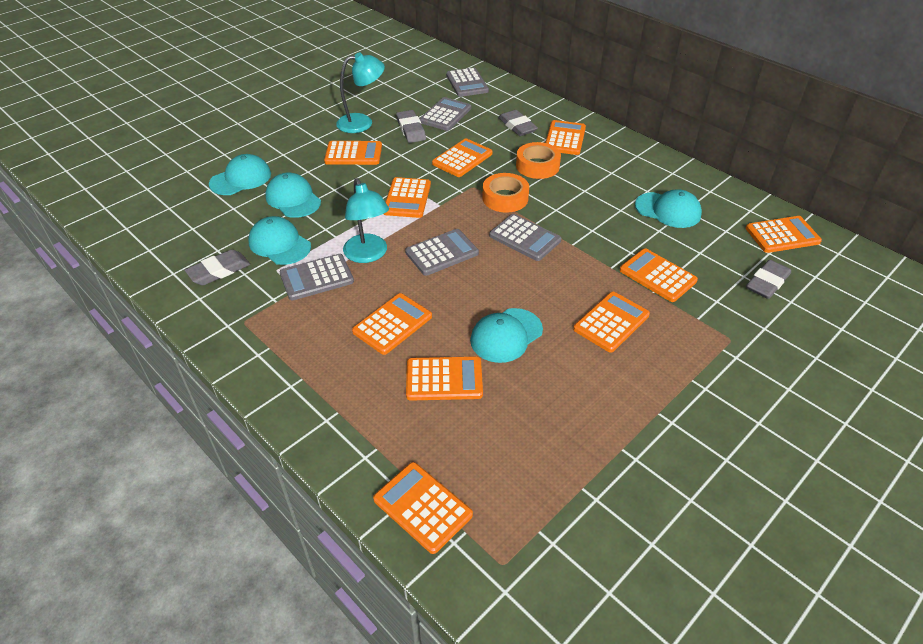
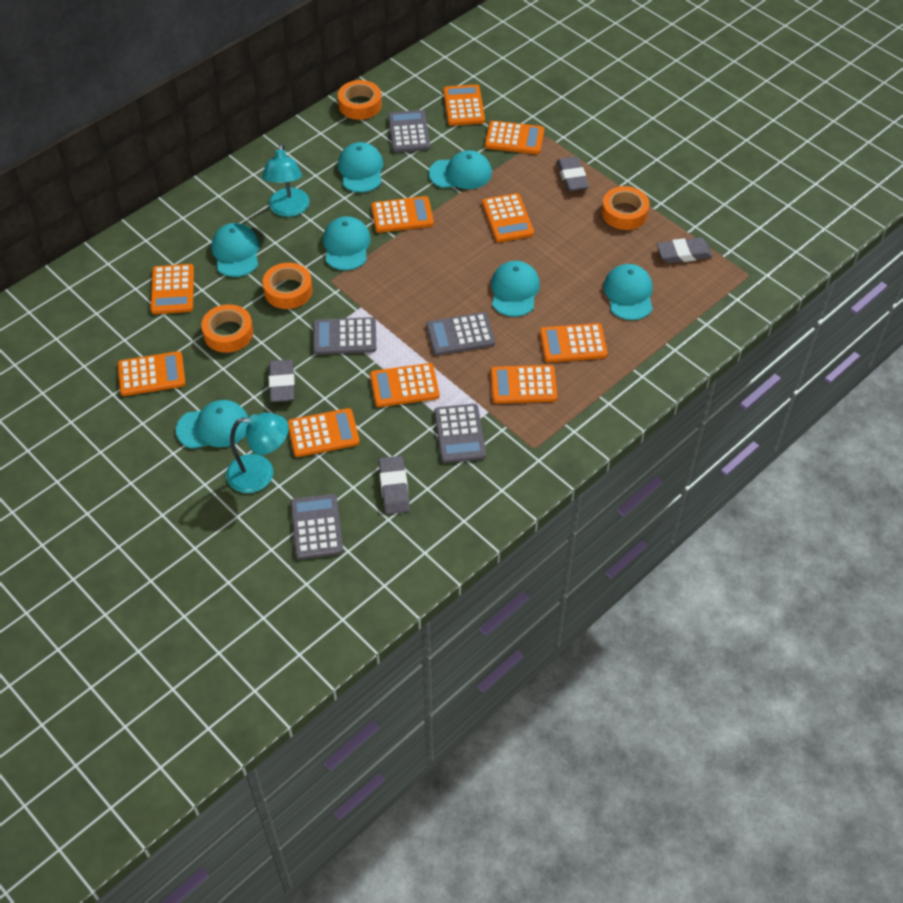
orange tape: 2 -> 4
turquoise cap: 5 -> 7

